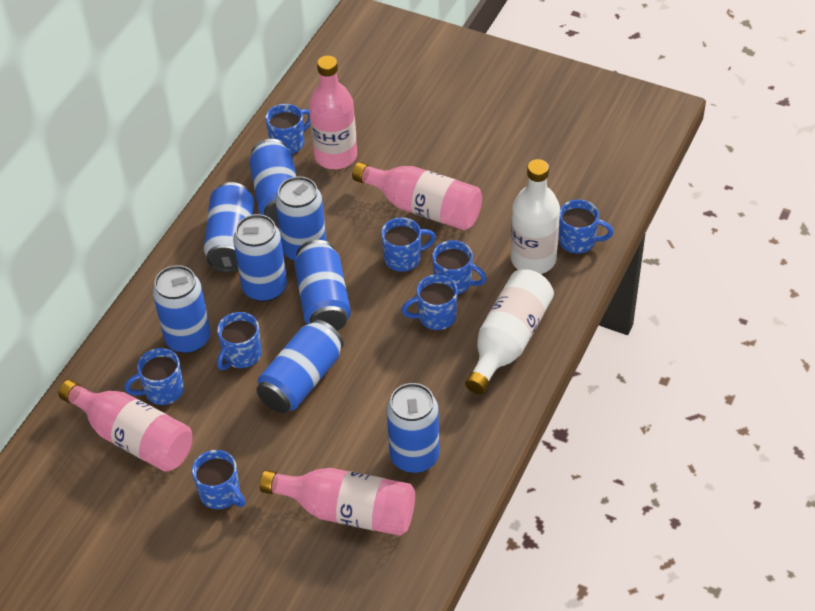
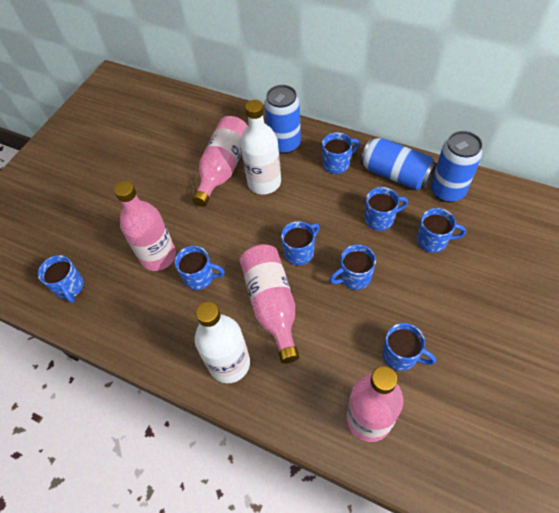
blue can: 8 -> 3

